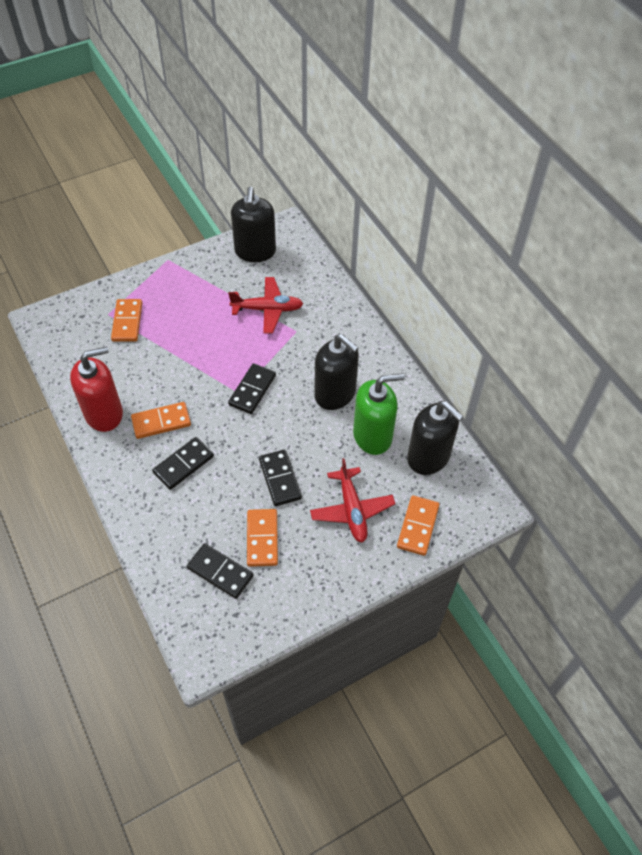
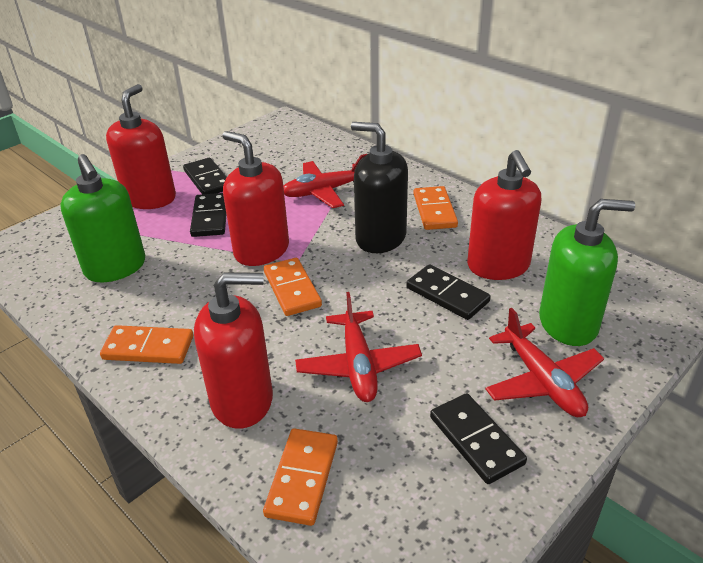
black soap dispenser: 3 -> 1
green soap dispenser: 1 -> 2
red plane: 2 -> 3
red soap dispenser: 1 -> 4

